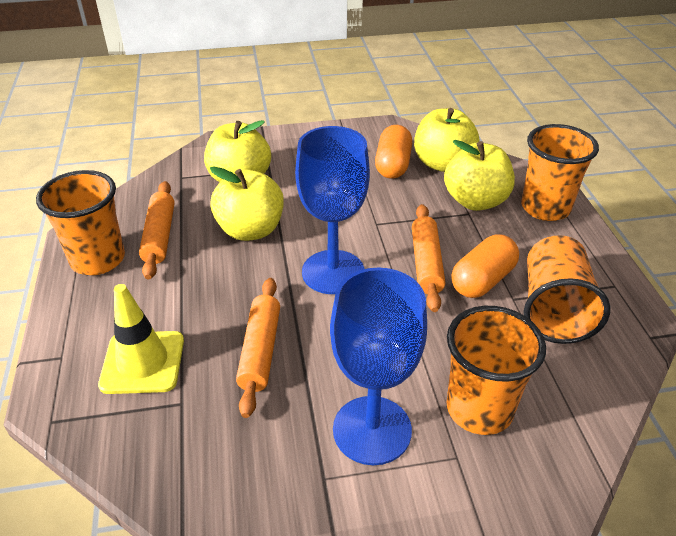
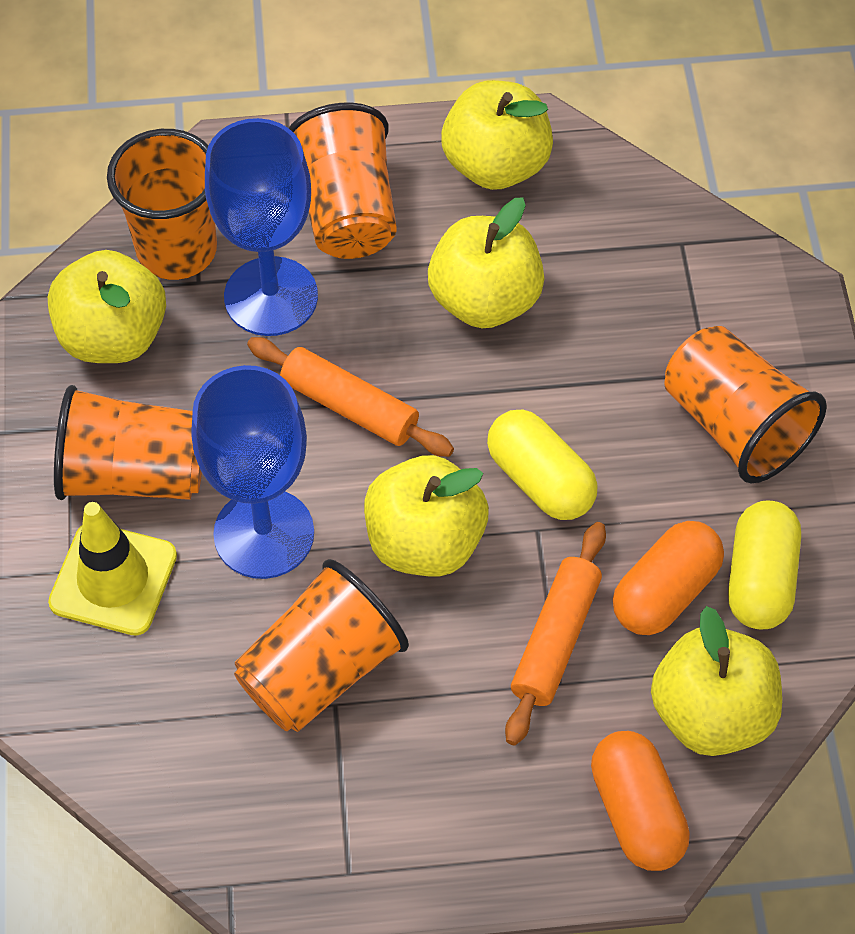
orange cup: 4 -> 5
orange rolling pin: 3 -> 2
yellow apple: 4 -> 5
yellow capsule: 0 -> 2

